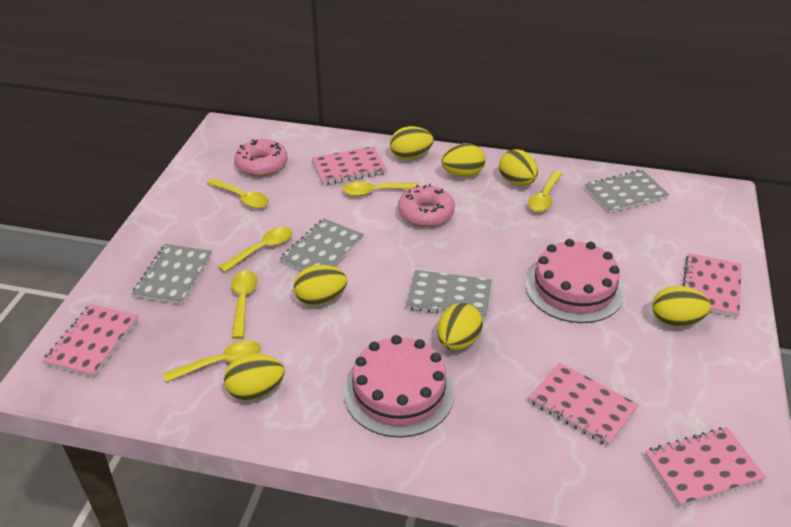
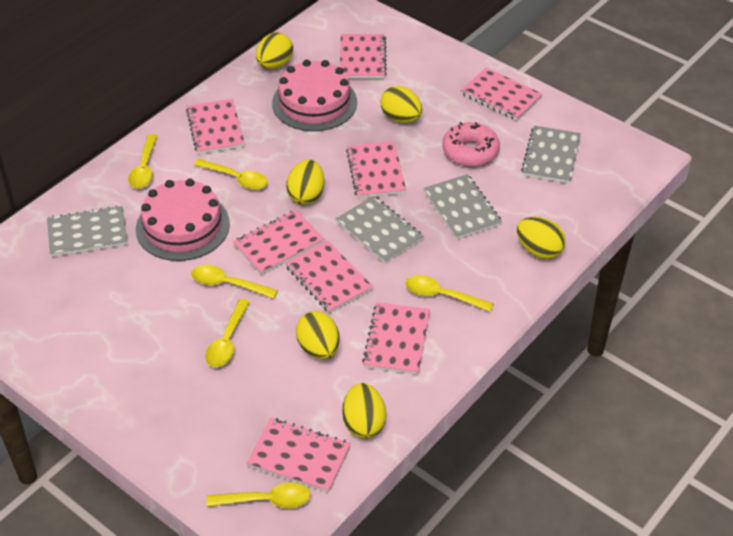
pink donut: 2 -> 1
pink notebook: 5 -> 8
yellow egg: 7 -> 6

